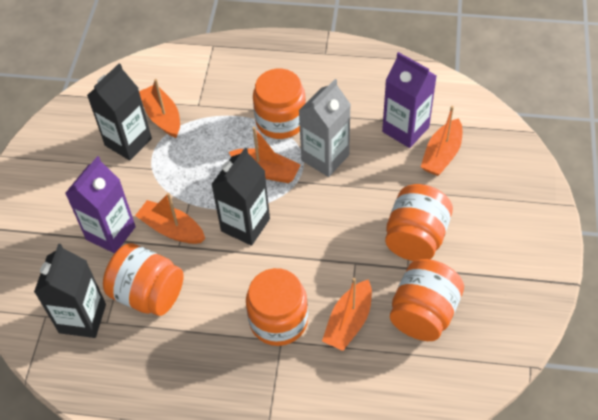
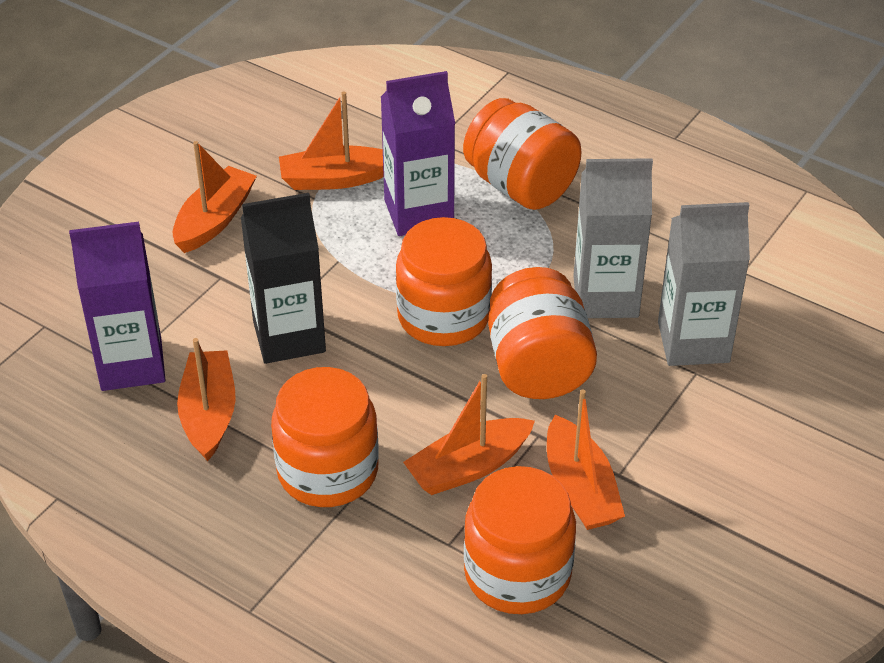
black carton: 3 -> 1
grey carton: 1 -> 2

